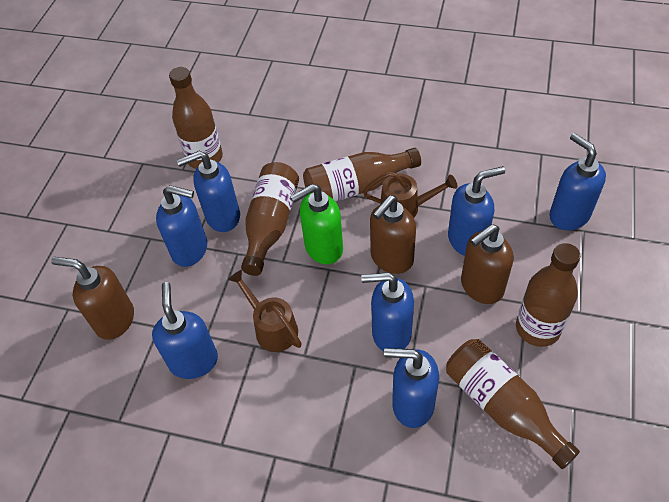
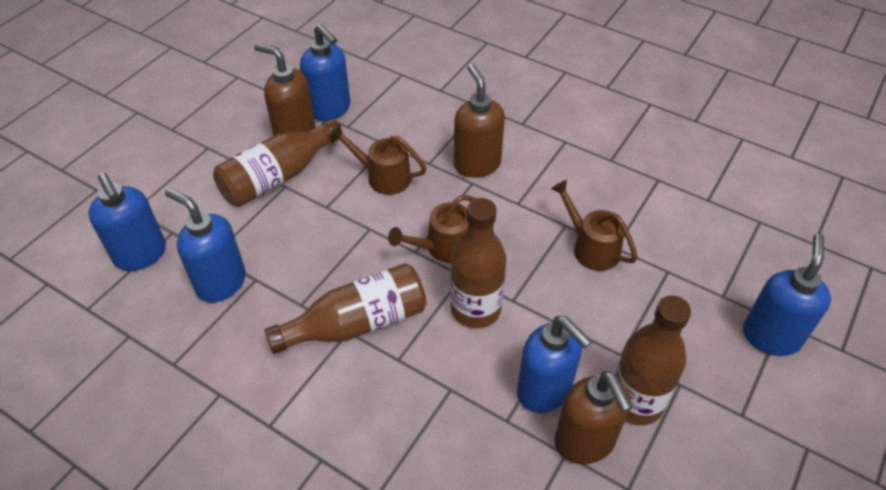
blue soap dispenser: 7 -> 5
brown bottle: 5 -> 4
brown watering can: 2 -> 3
green soap dispenser: 1 -> 0

